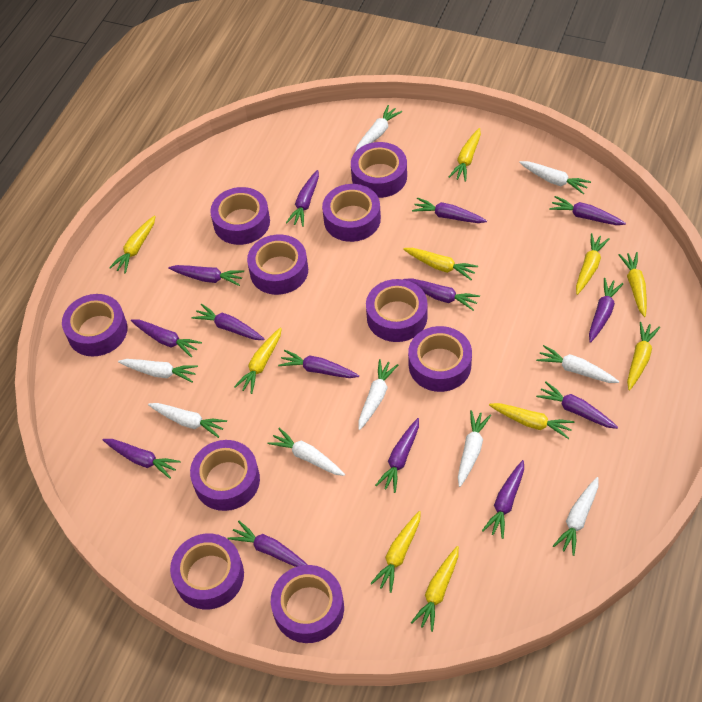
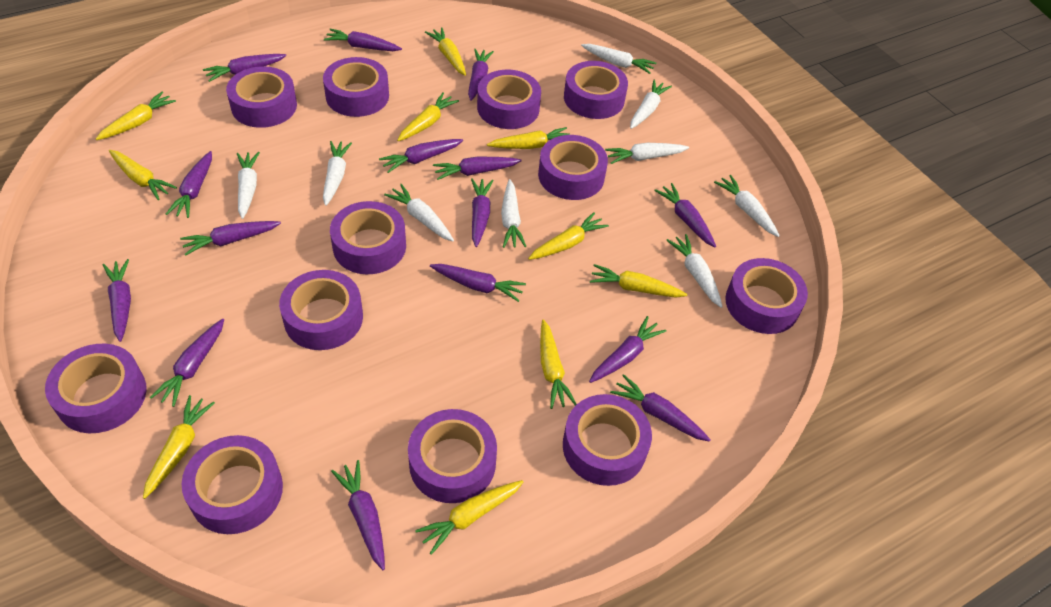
purple carrot: 14 -> 15
purple tape: 10 -> 12

